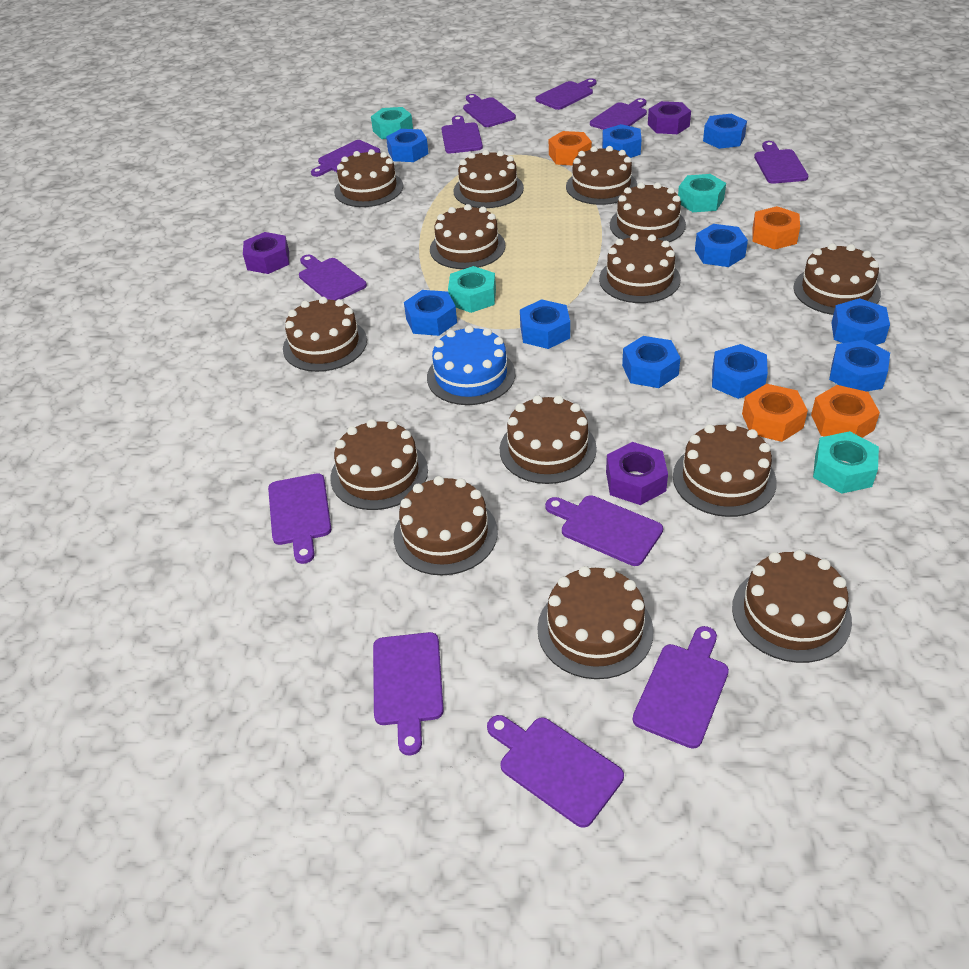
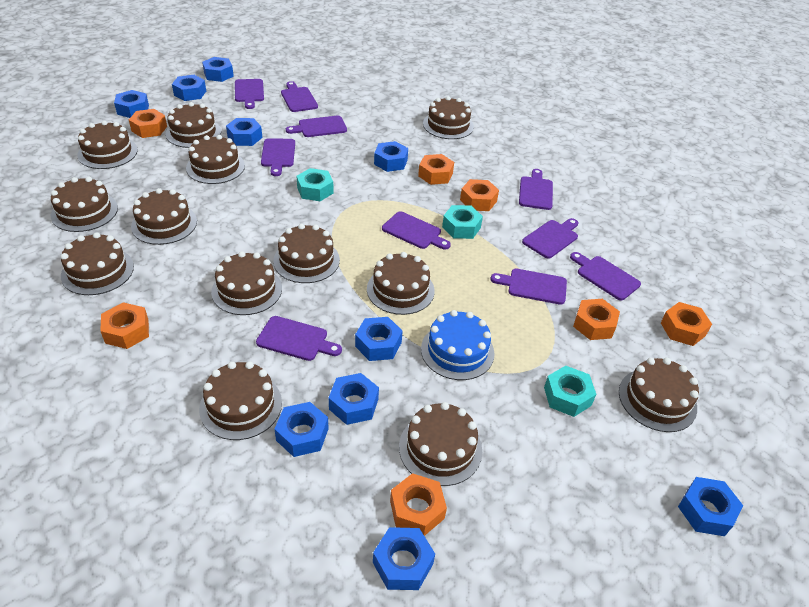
brown cake: 14 -> 13
orange nut: 4 -> 7
purple cutting board: 12 -> 10
purple nut: 3 -> 0
turquoise nut: 4 -> 3

